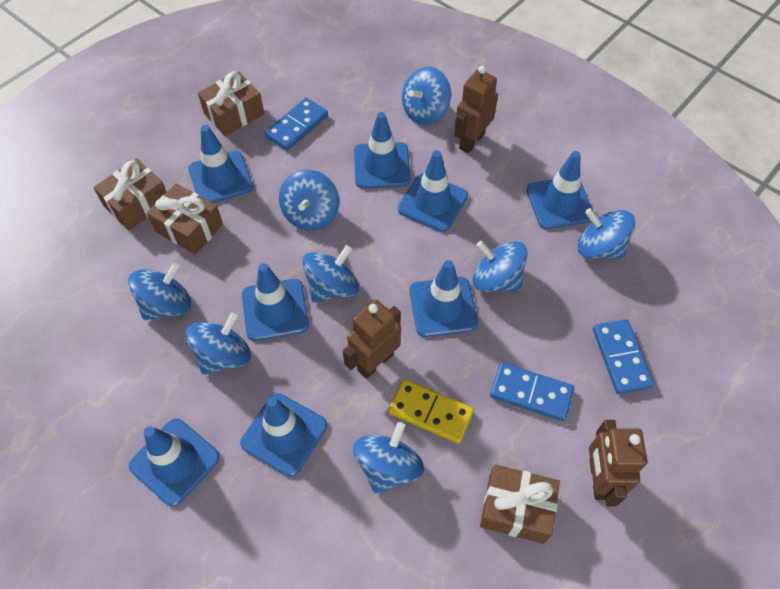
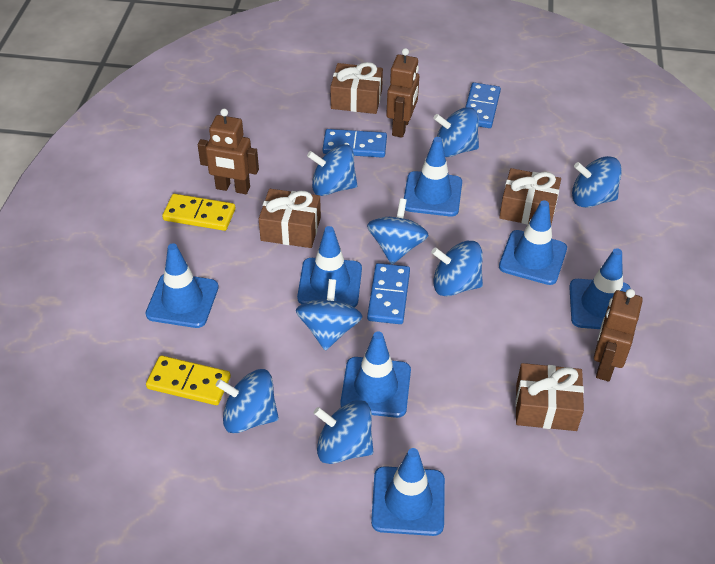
blue traffic cone: 8 -> 7
yellow domino: 1 -> 2

